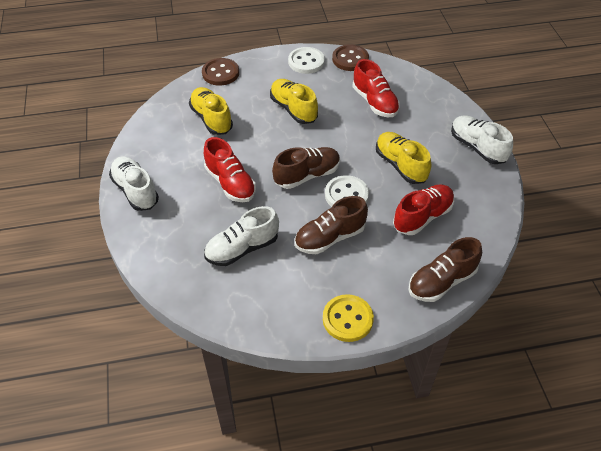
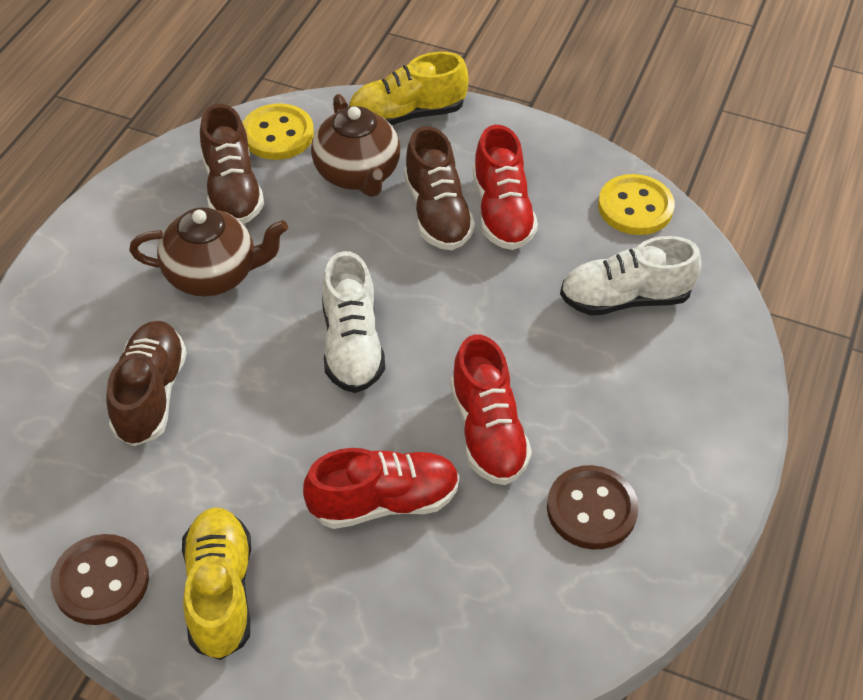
brown teapot: 0 -> 2
white button: 2 -> 0
white shoe: 3 -> 2
yellow button: 1 -> 2
yellow shoe: 3 -> 2

